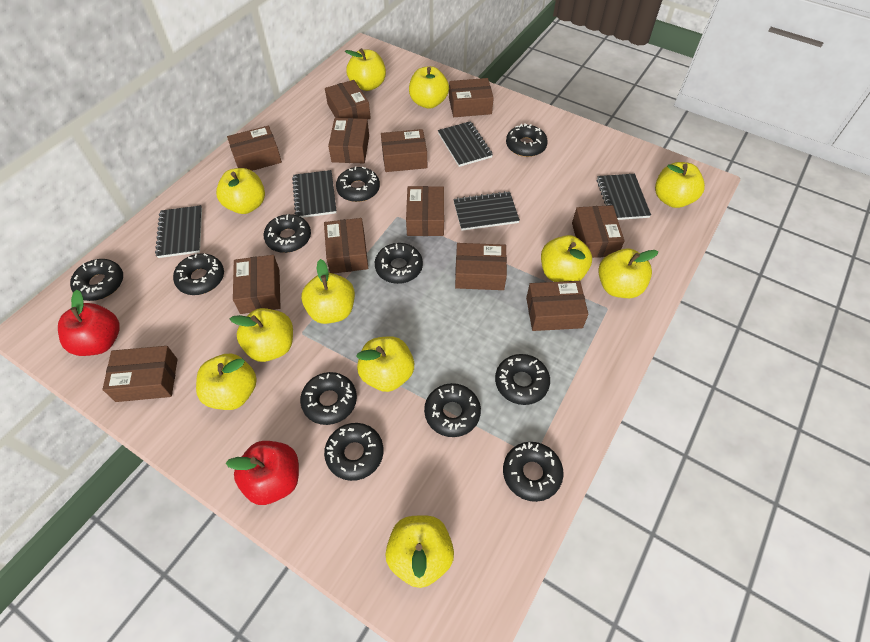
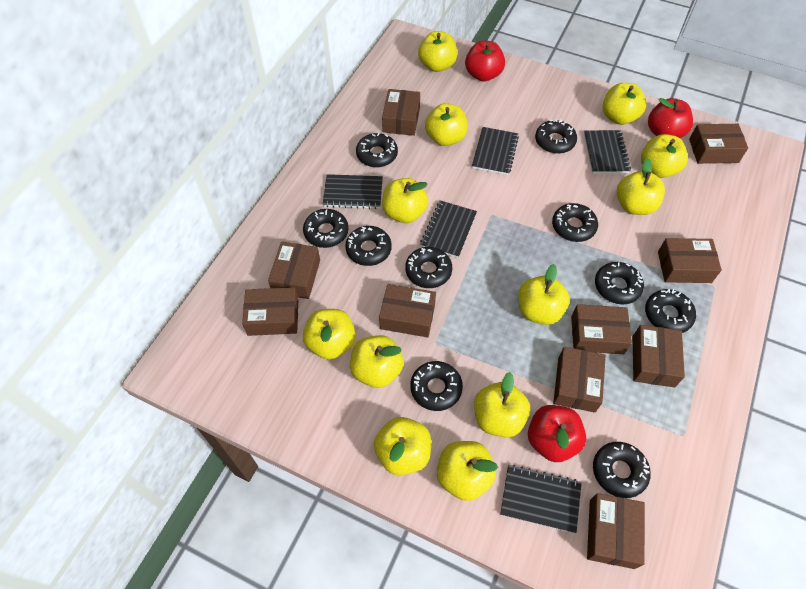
black donut: 11 -> 10
brown box: 12 -> 10
red apple: 2 -> 3
yellow apple: 11 -> 12

